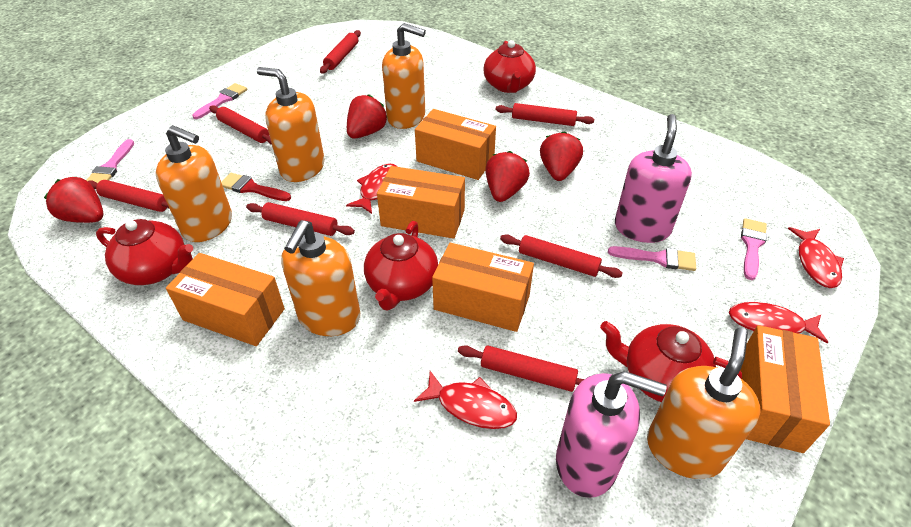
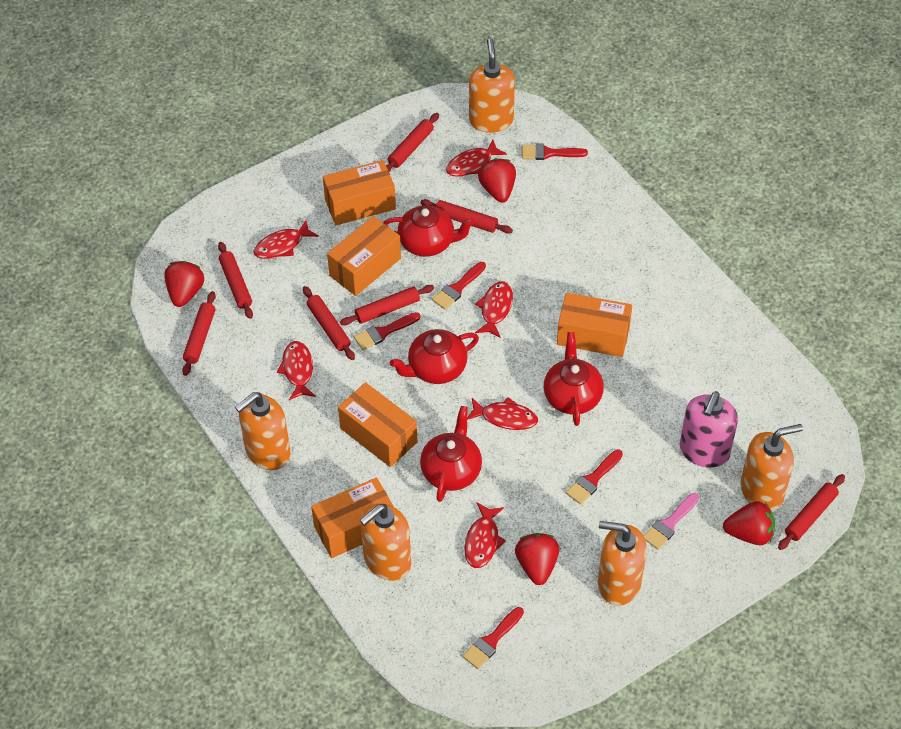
pink brush: 4 -> 1
pink soap dispenser: 2 -> 1
red brush: 1 -> 5
red fish: 4 -> 6

